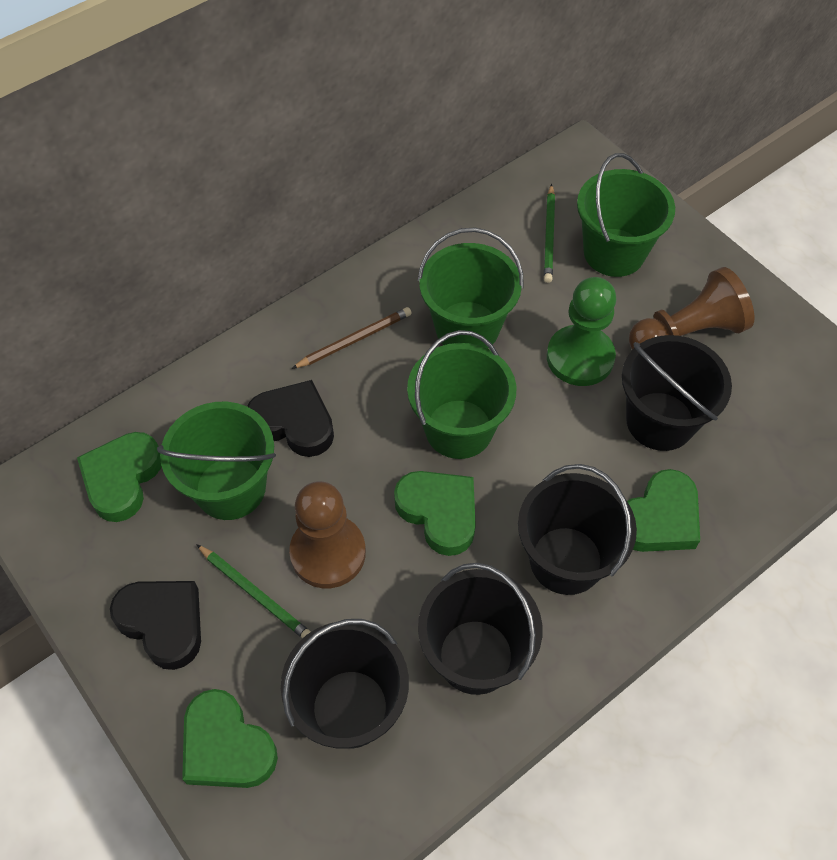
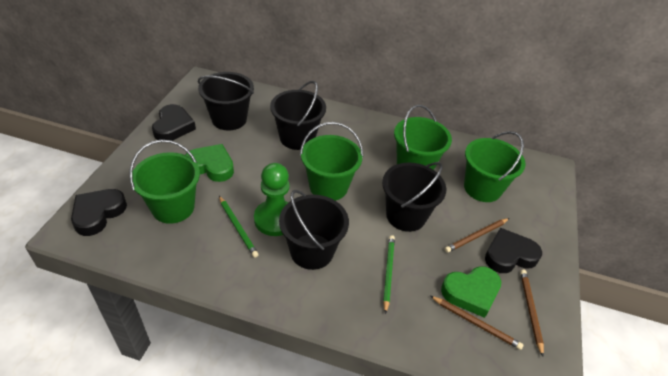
black heart: 2 -> 3
brown pawn: 2 -> 0
brown pencil: 1 -> 3
green heart: 4 -> 2

